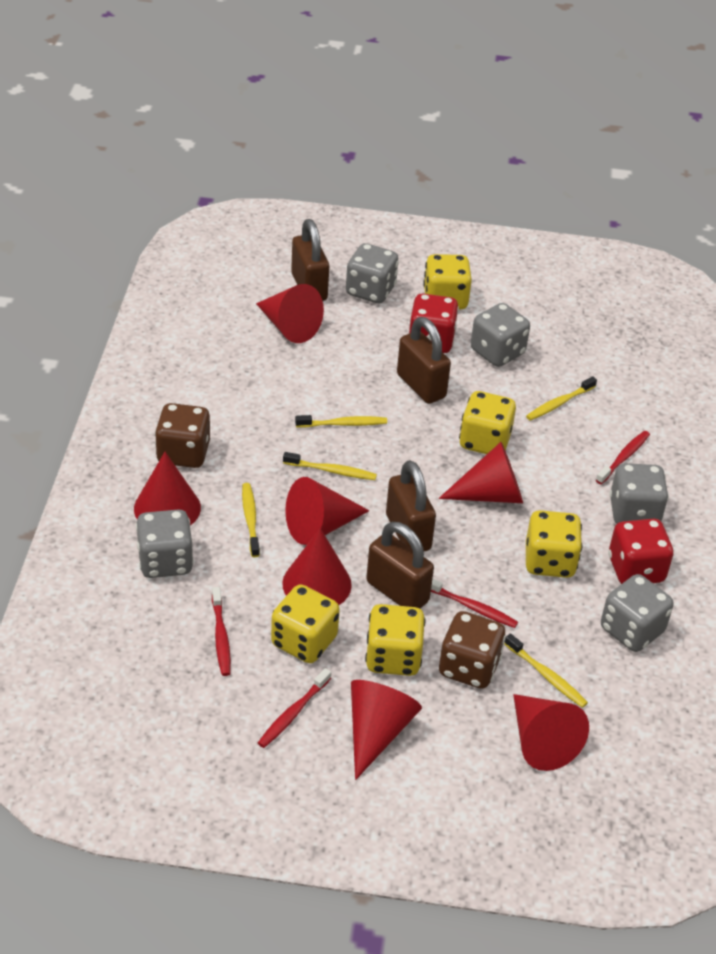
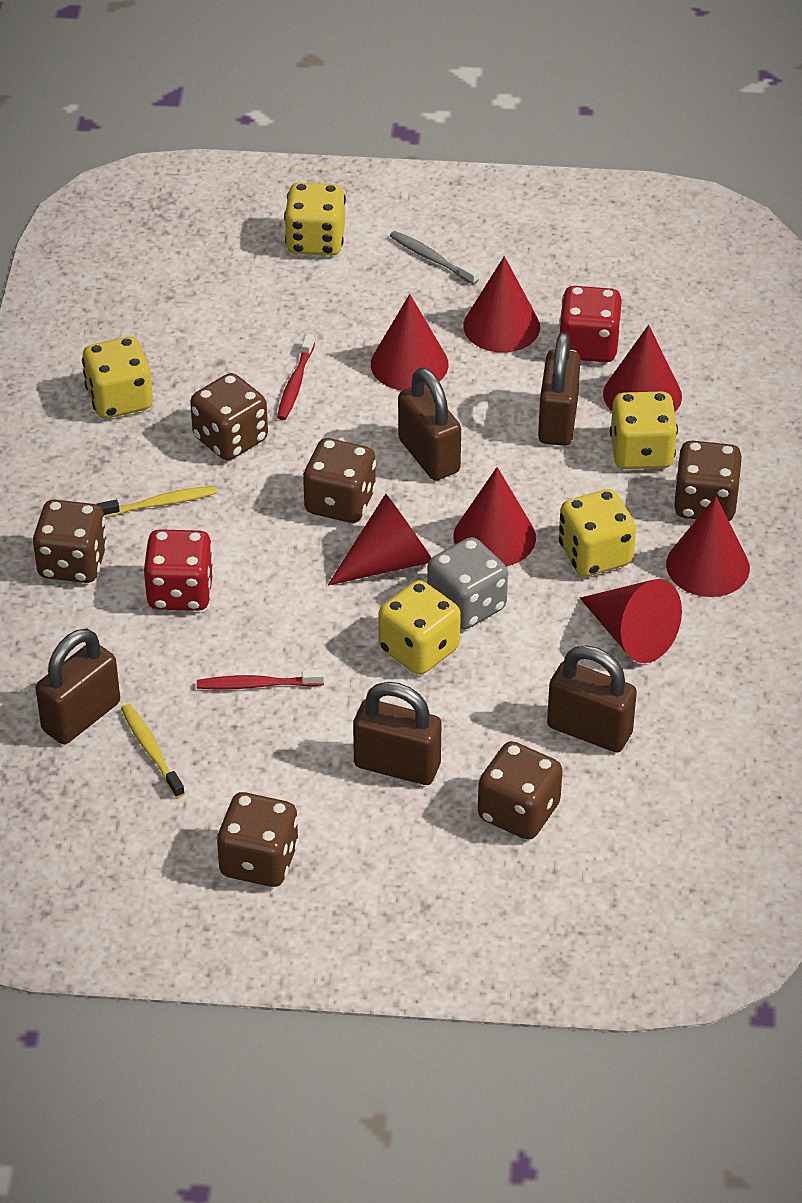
brown dice: 2 -> 6
brown padlock: 4 -> 5
grey dice: 5 -> 1
grey toothbrush: 0 -> 1
red toothbrush: 4 -> 2
yellow toothbrush: 5 -> 2

